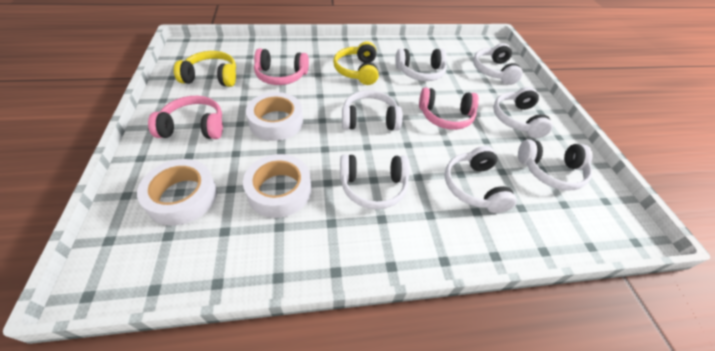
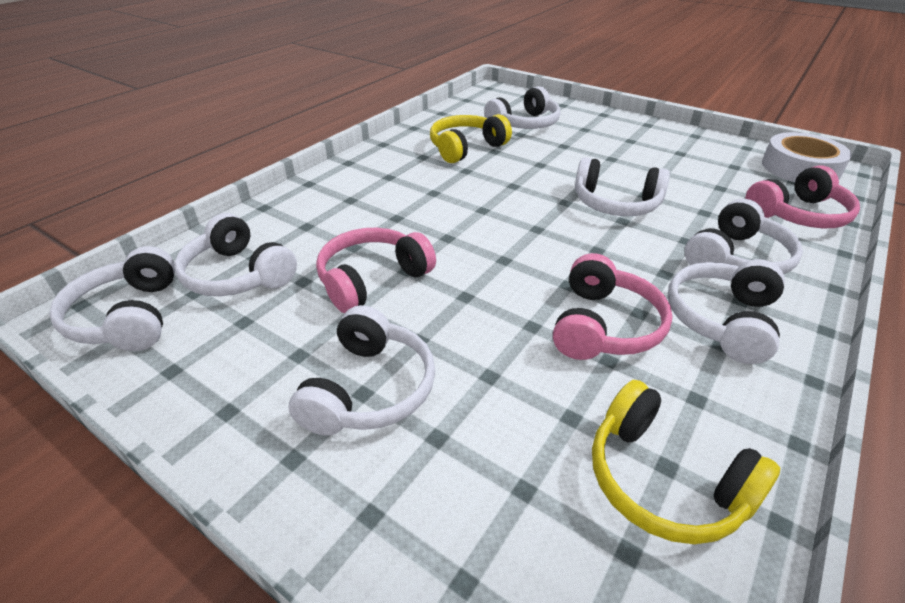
white tape: 3 -> 1

